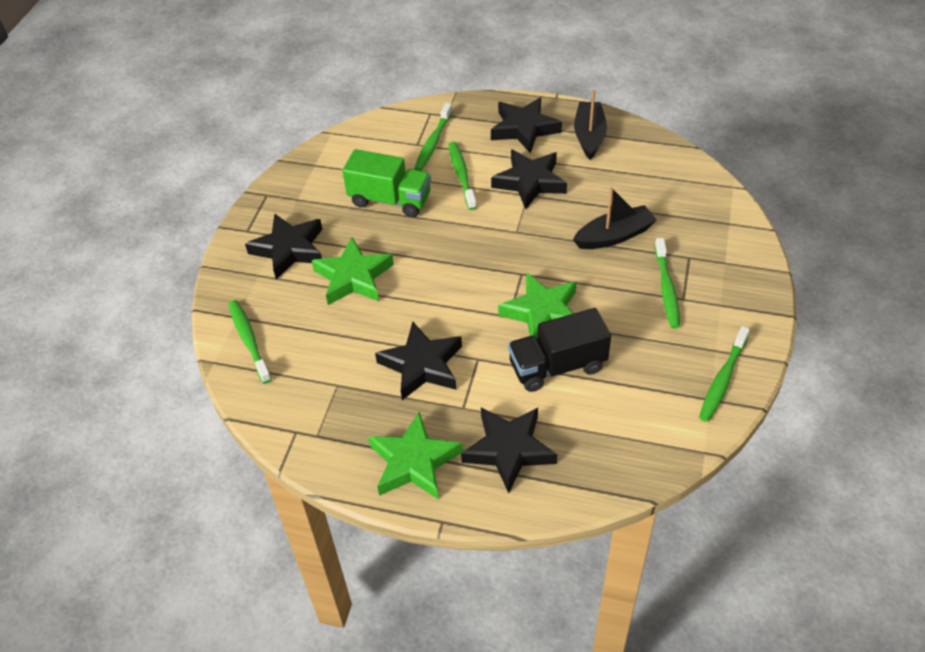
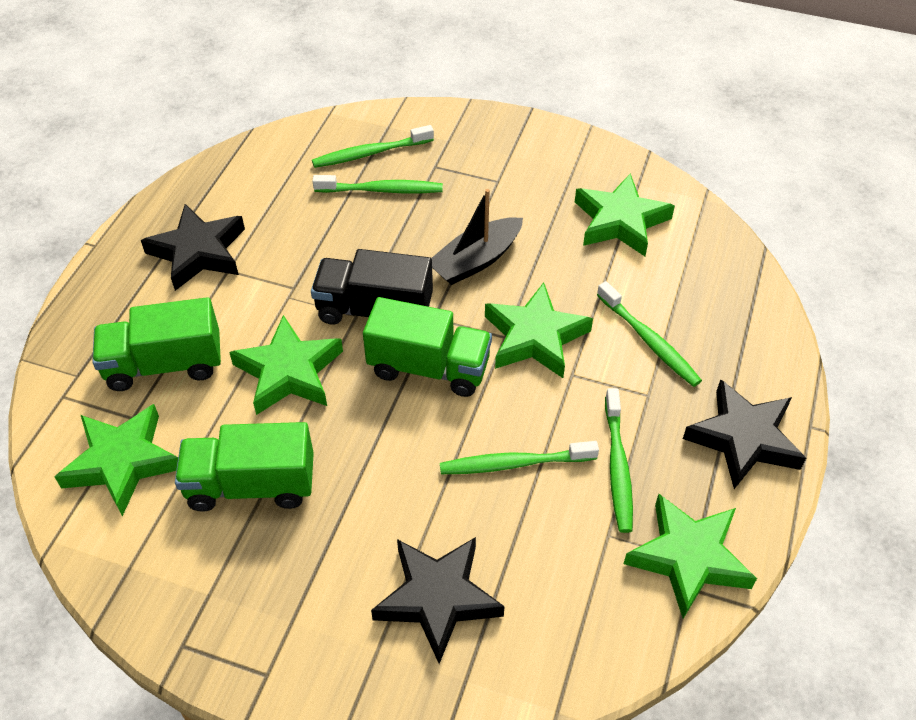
black boat: 2 -> 1
black star: 5 -> 3
green star: 3 -> 5
green truck: 1 -> 3

